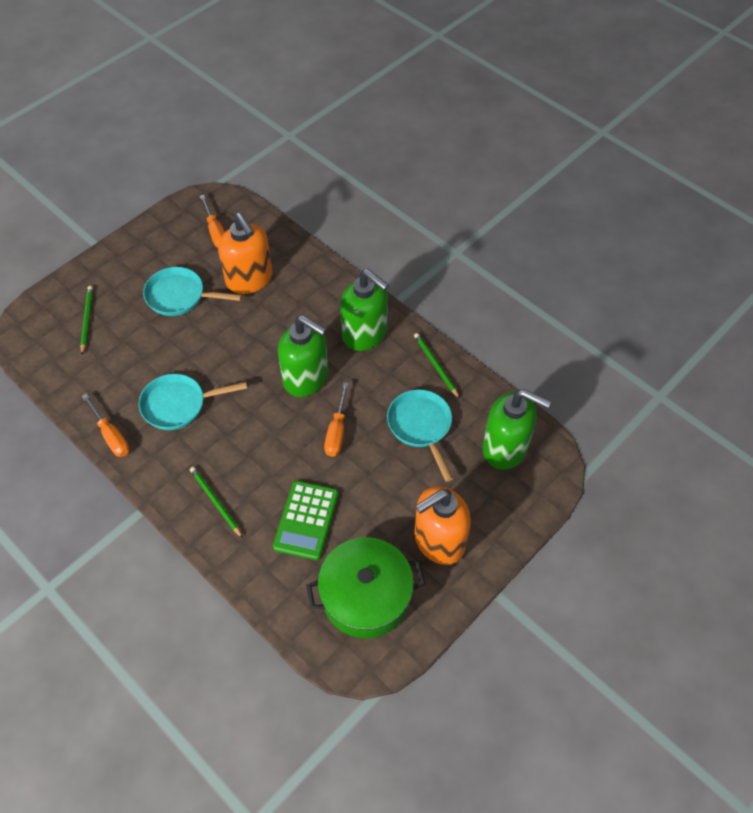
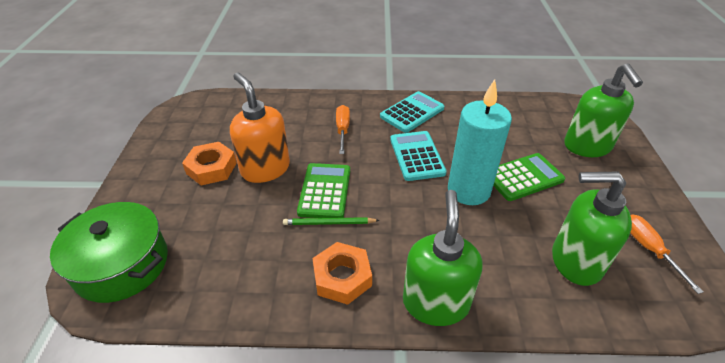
green calculator: 1 -> 2
green pencil: 3 -> 1
orange nut: 0 -> 2
orange screwdriver: 3 -> 2
orange soap dispenser: 2 -> 1
turquoise calculator: 0 -> 2
turquoise candle: 0 -> 1
turquoise pan: 3 -> 0

